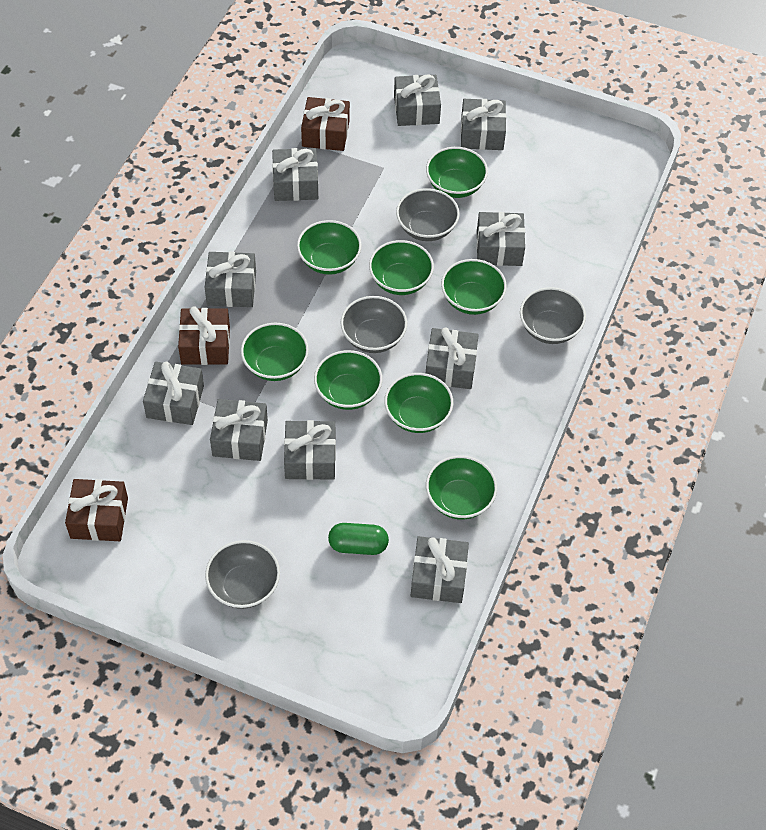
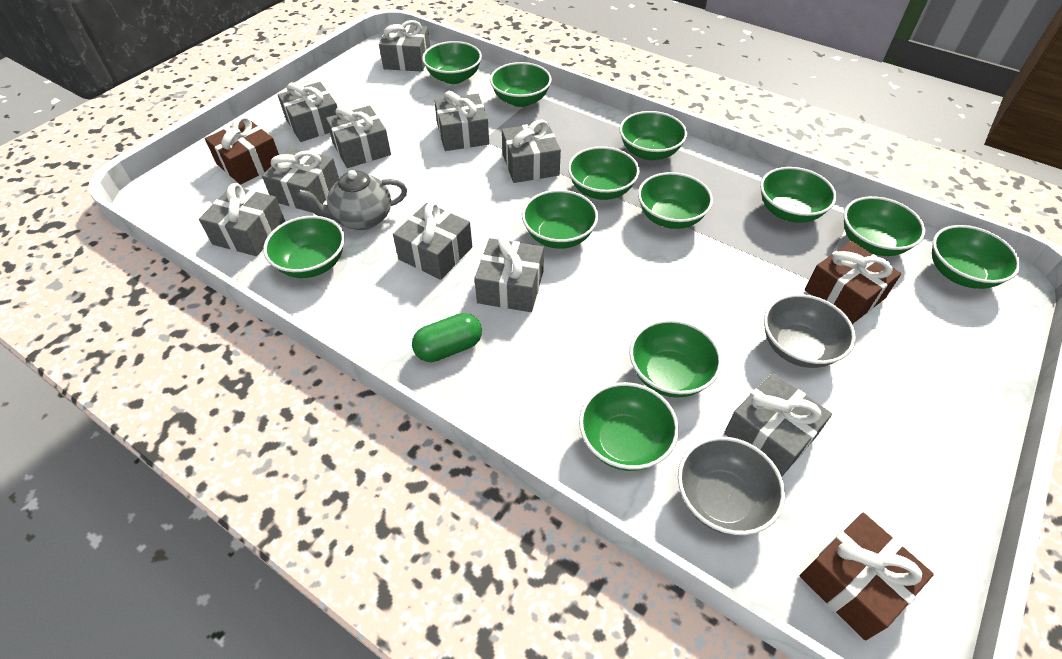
green bowl: 8 -> 12
grey bowl: 4 -> 2
grey teapot: 0 -> 1

